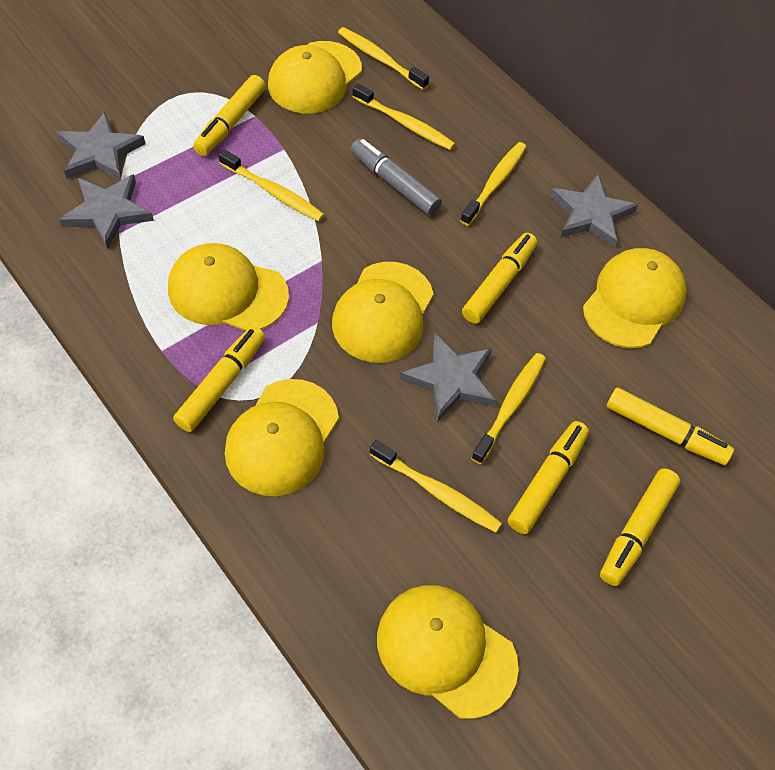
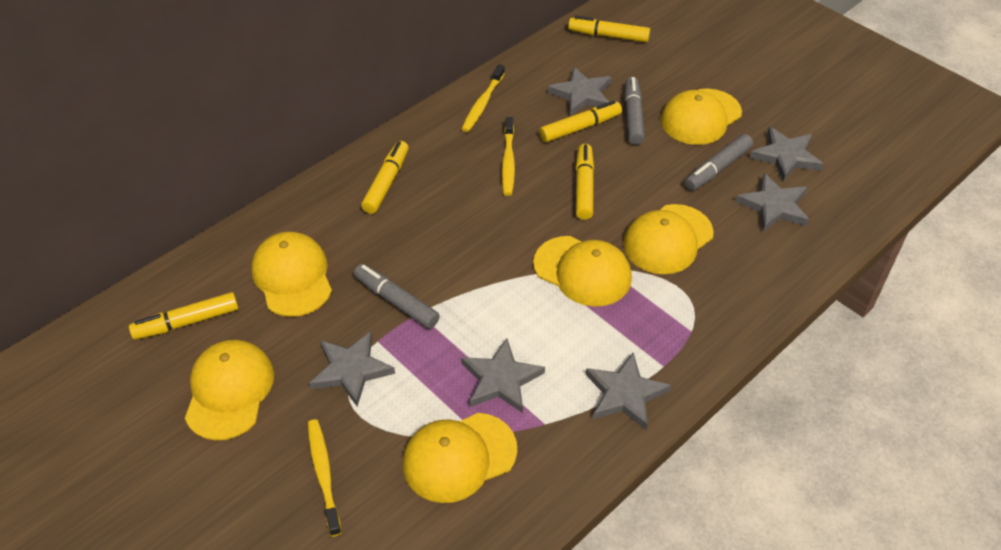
grey marker: 1 -> 3
grey star: 4 -> 6
yellow marker: 6 -> 5
yellow toothbrush: 6 -> 3

